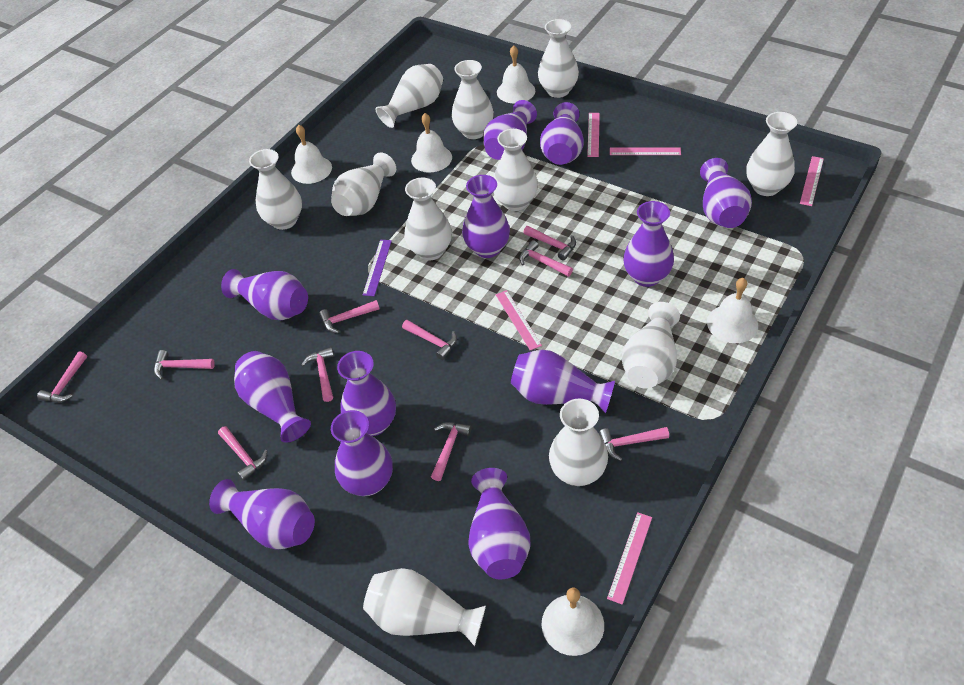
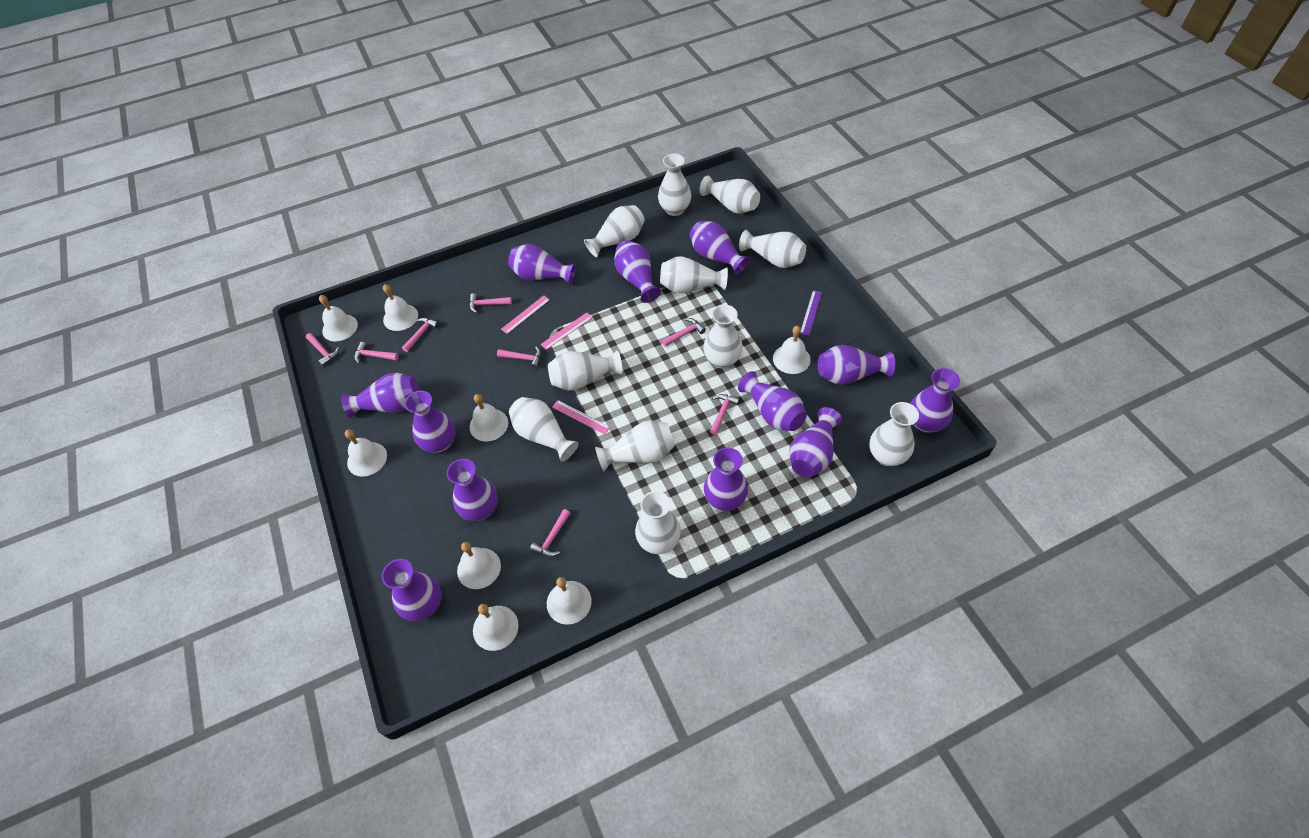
pink hammer: 10 -> 8
pink ruler: 5 -> 3
white bell: 5 -> 8

